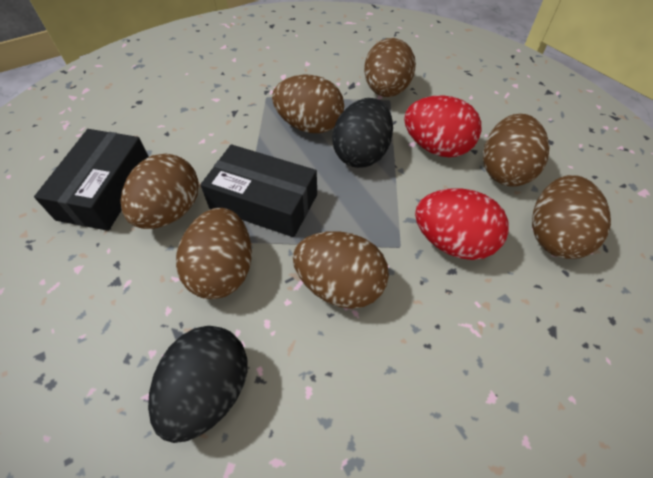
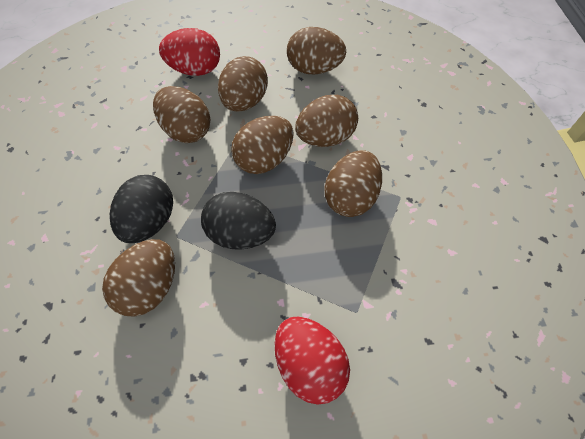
black box: 2 -> 0

